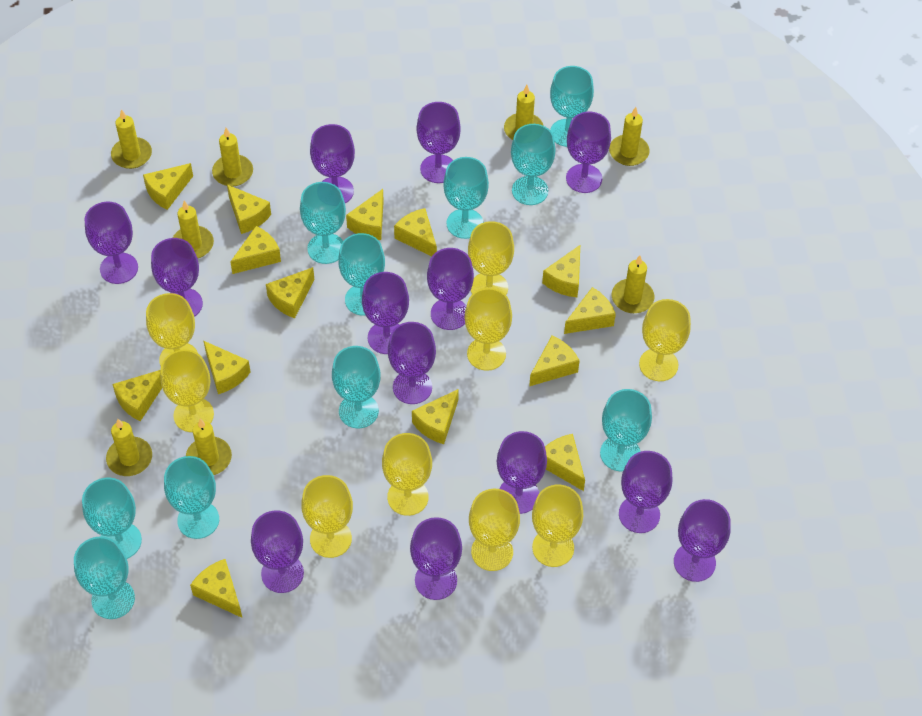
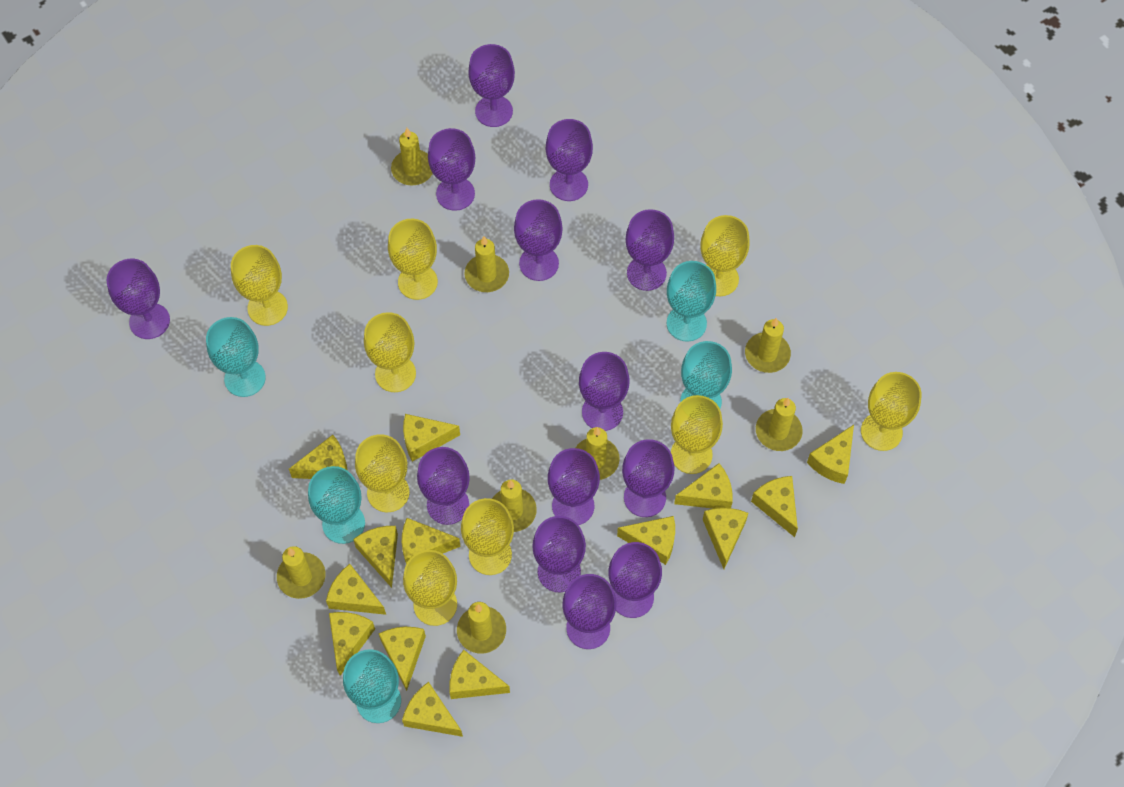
turquoise goblet: 10 -> 5

